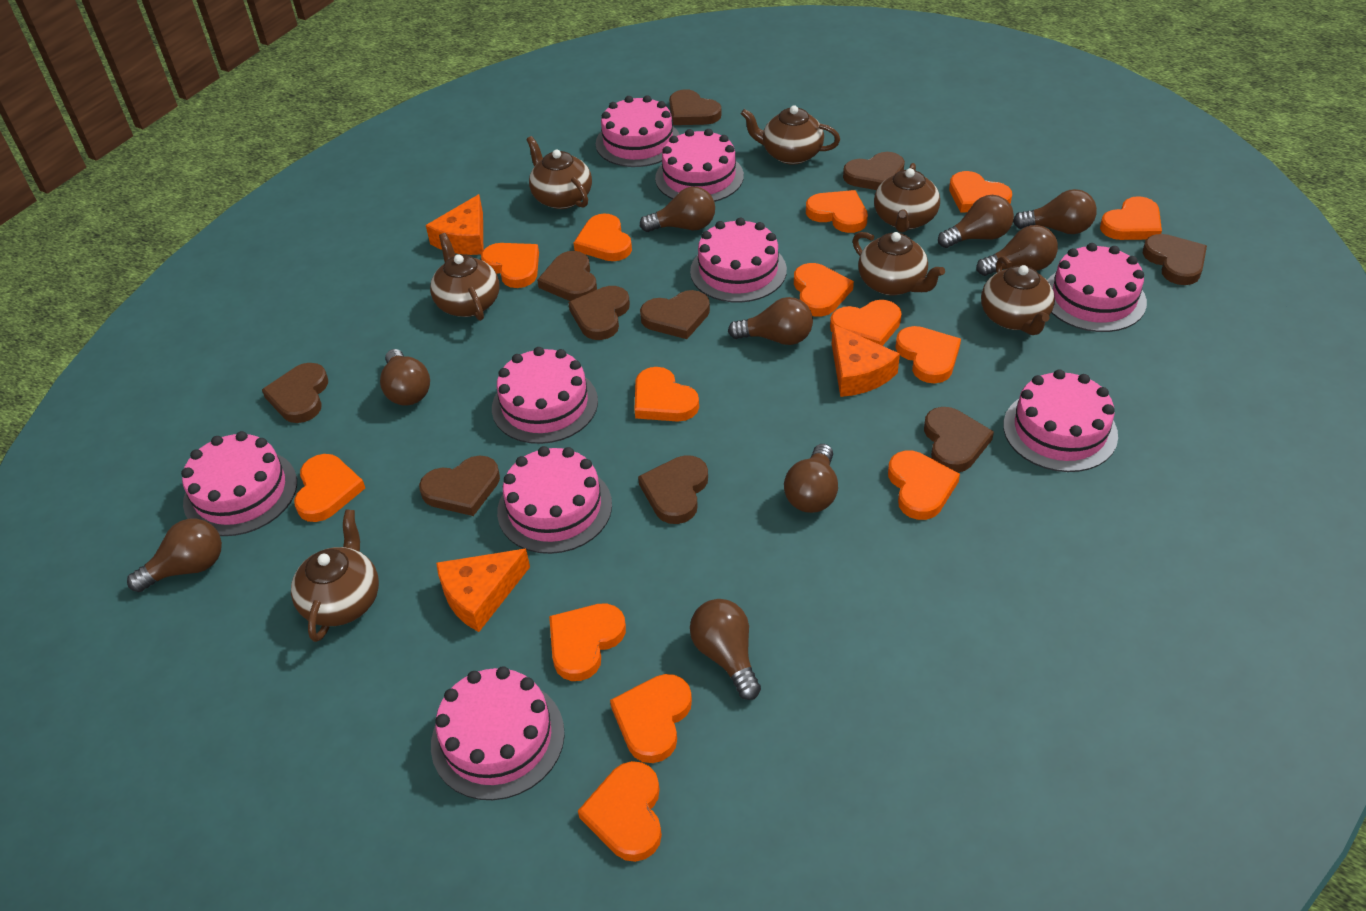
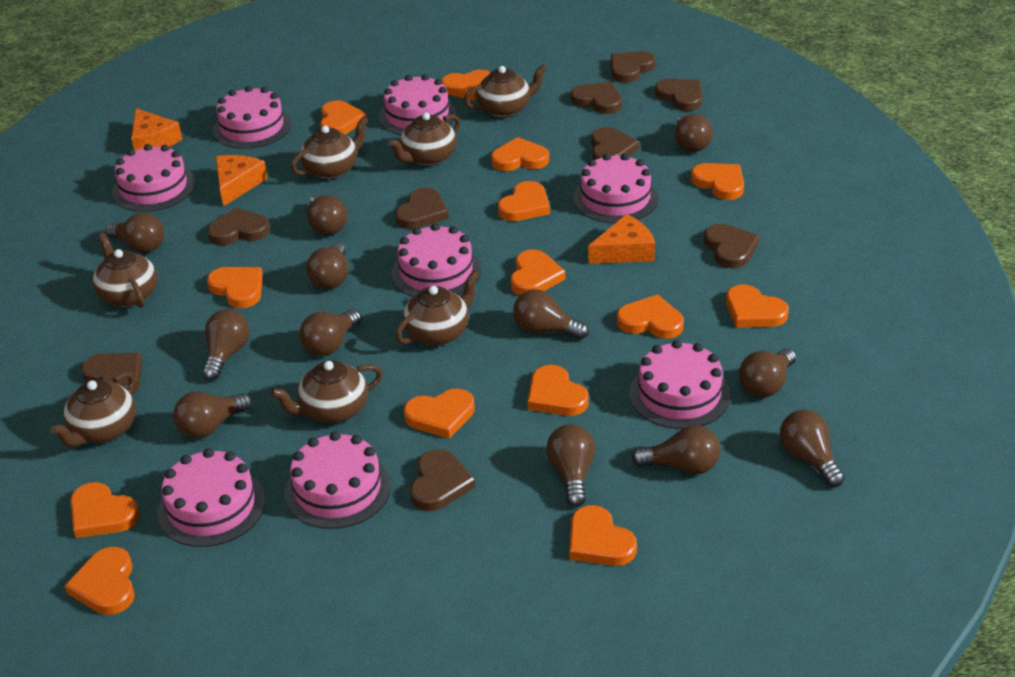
brown heart: 10 -> 9
brown light bulb: 9 -> 12
pink cake: 9 -> 8

